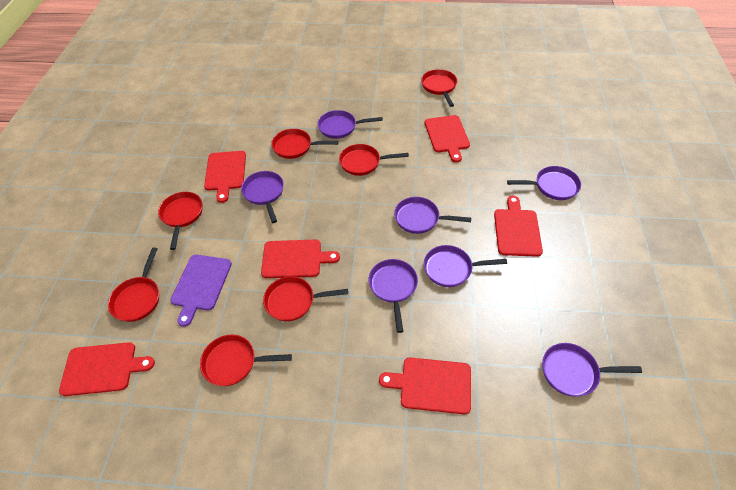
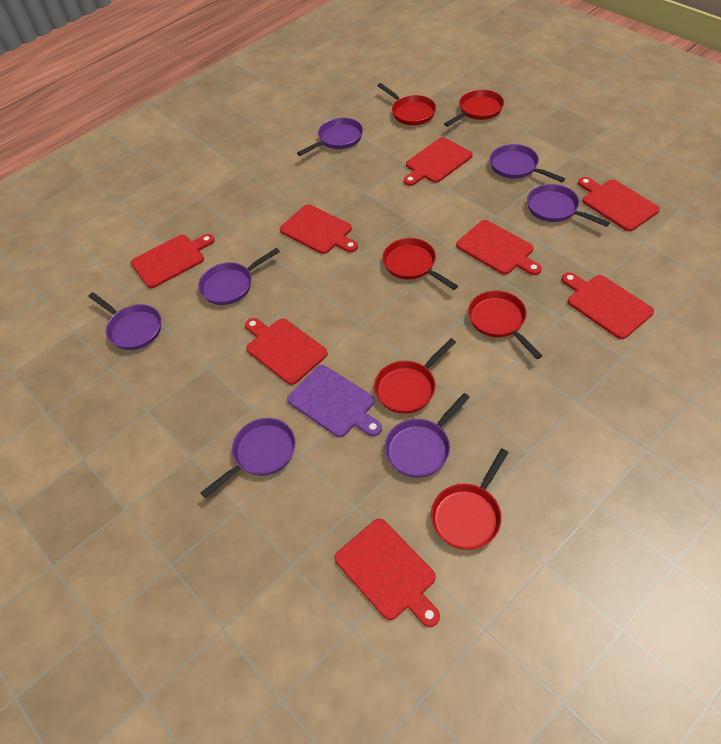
red cutting board: 6 -> 8
red pan: 7 -> 6

